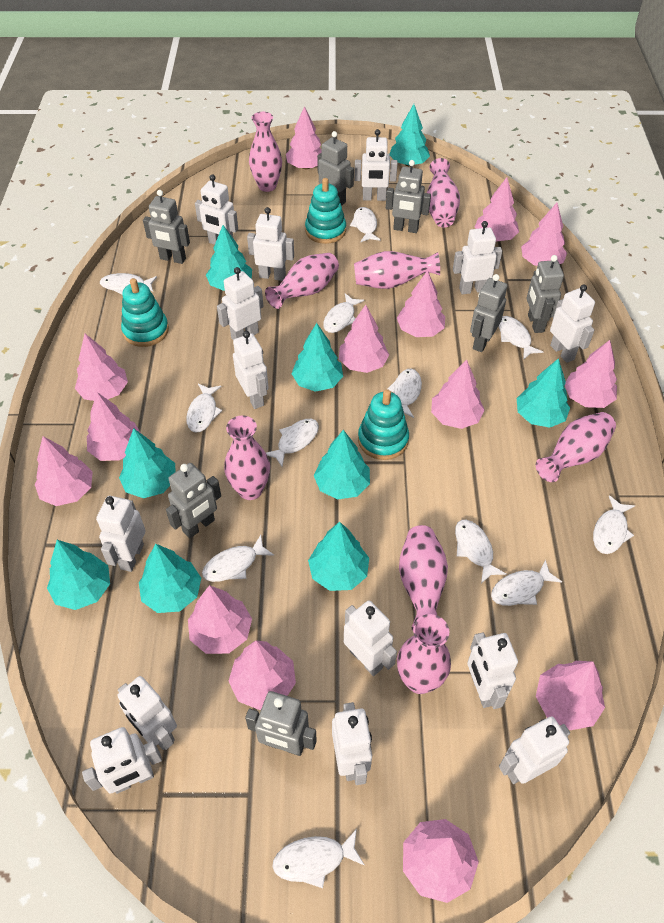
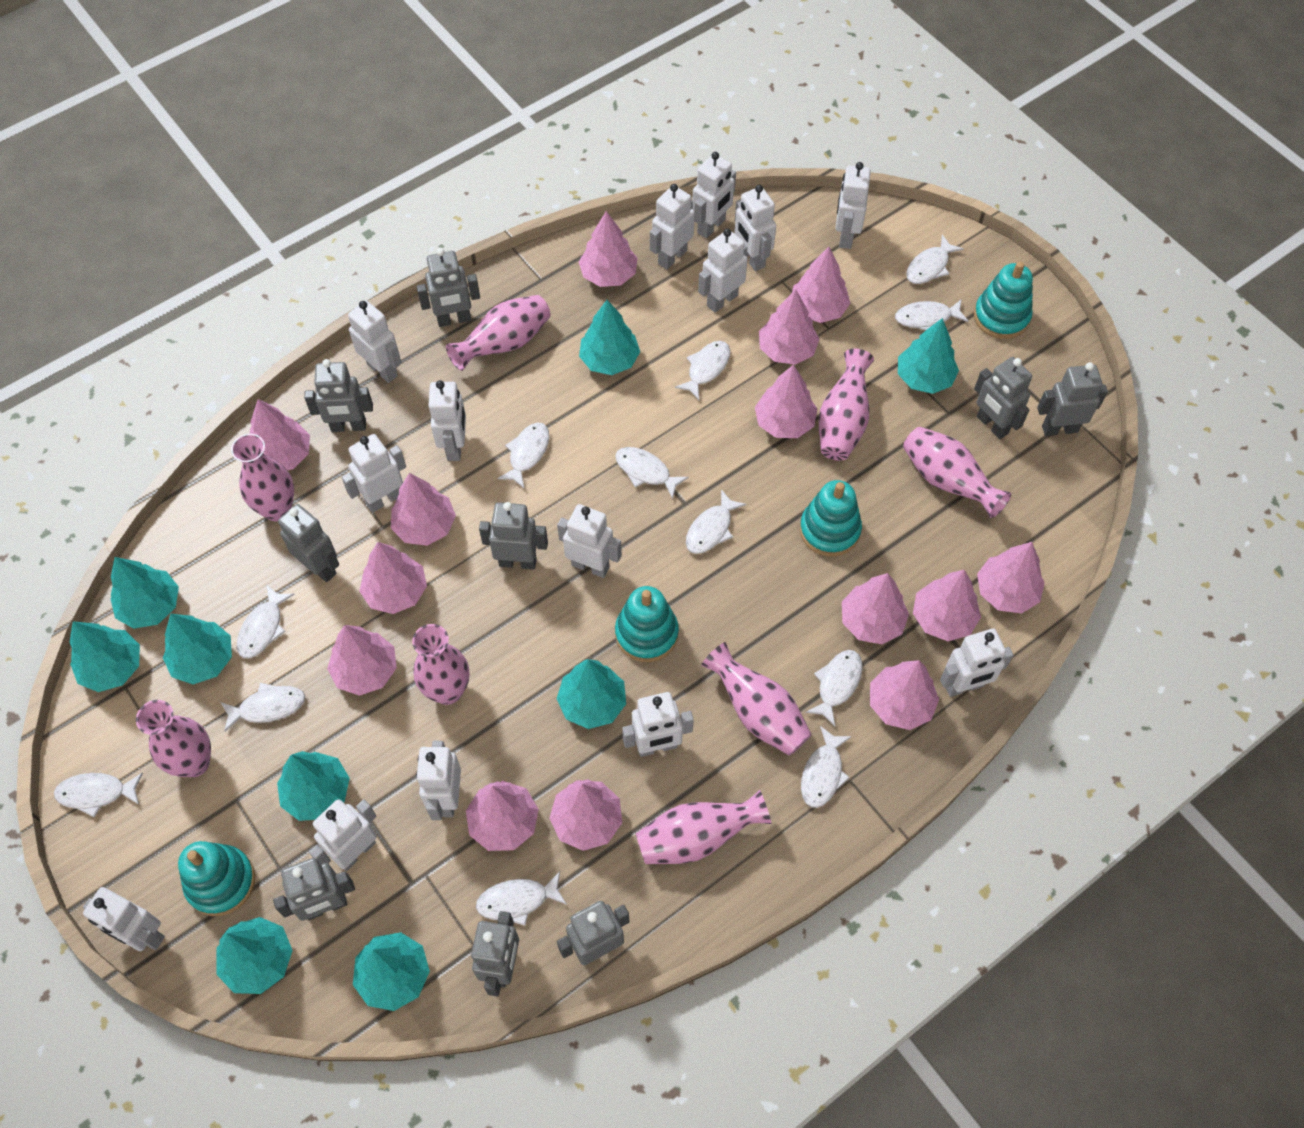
grey robot: 7 -> 9
turquoise stacking toy: 3 -> 4

